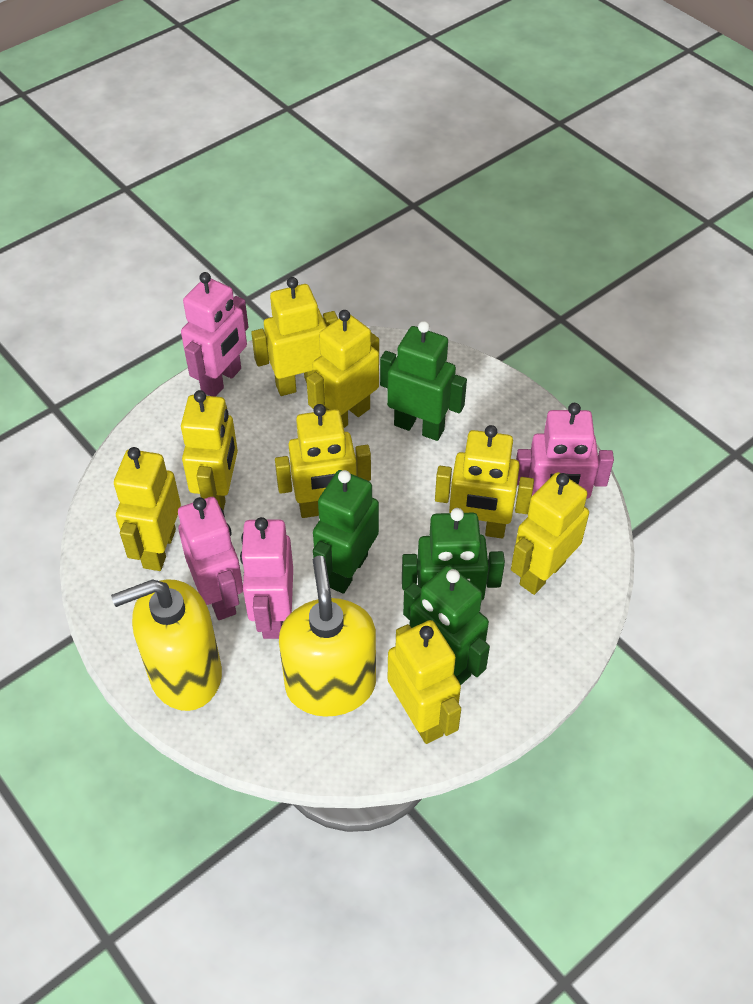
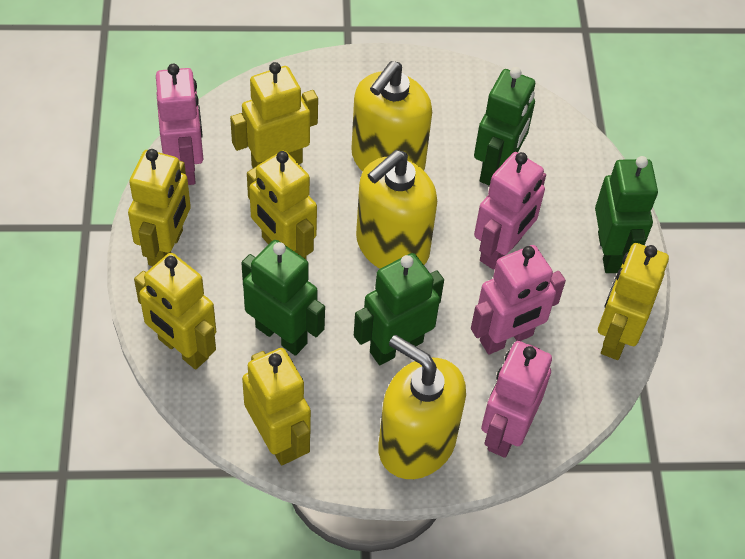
yellow robot: 8 -> 6
yellow soap dispenser: 2 -> 3

